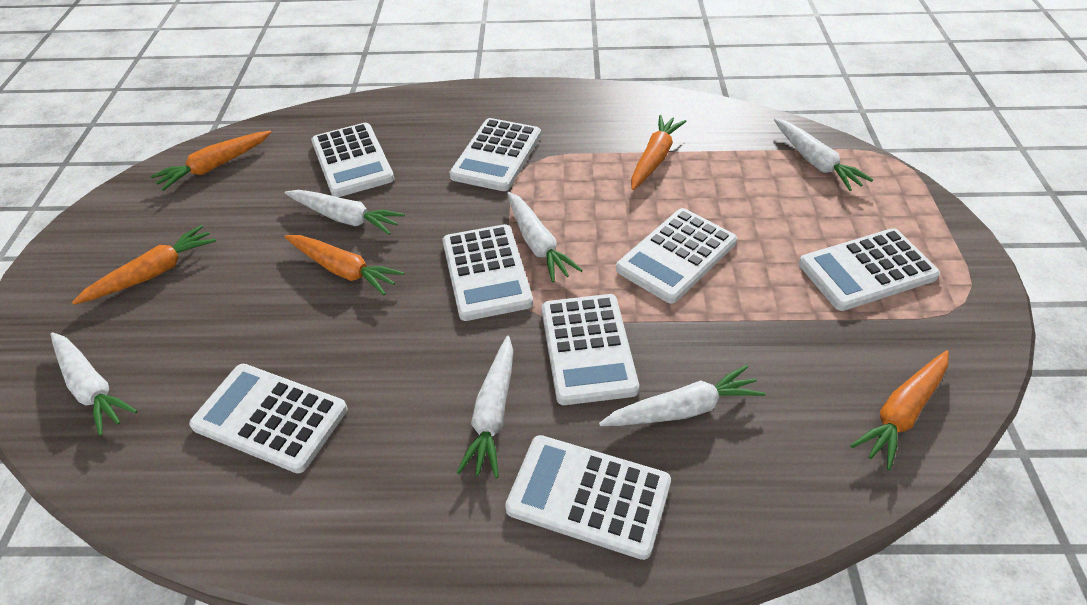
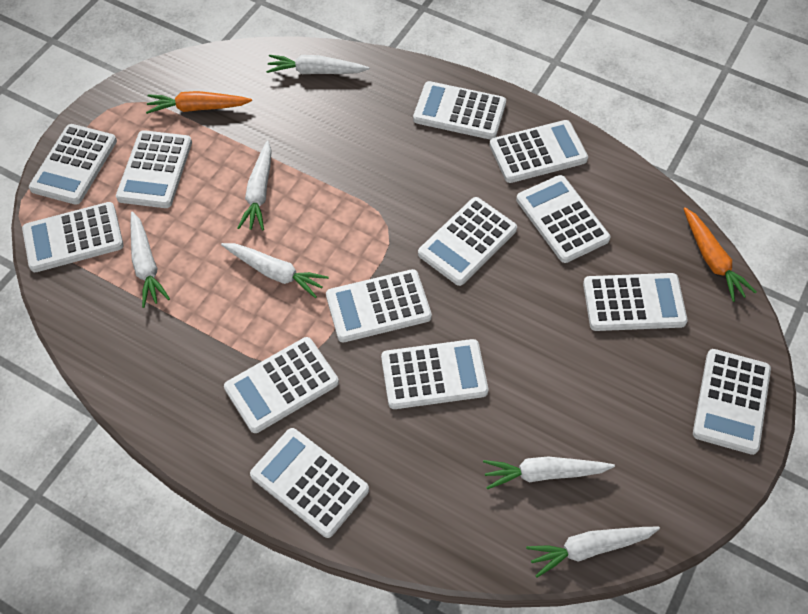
orange carrot: 5 -> 2
white calculator: 8 -> 13

